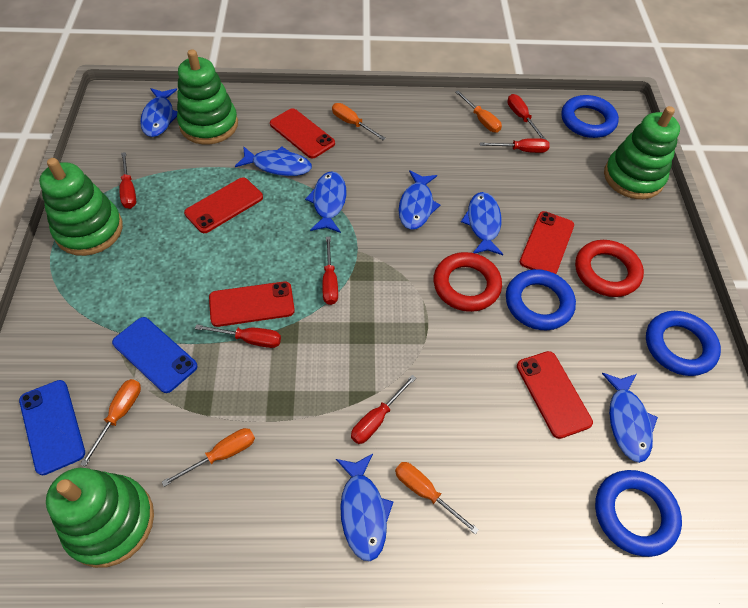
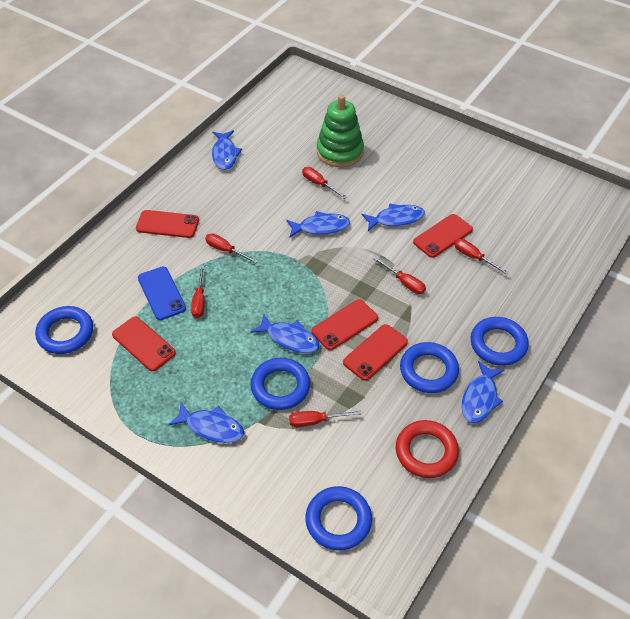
blue fish: 7 -> 6
blue phone: 2 -> 1
blue ring: 4 -> 5
green stacking toy: 4 -> 1
orange screwdriver: 5 -> 0
red ring: 2 -> 1

